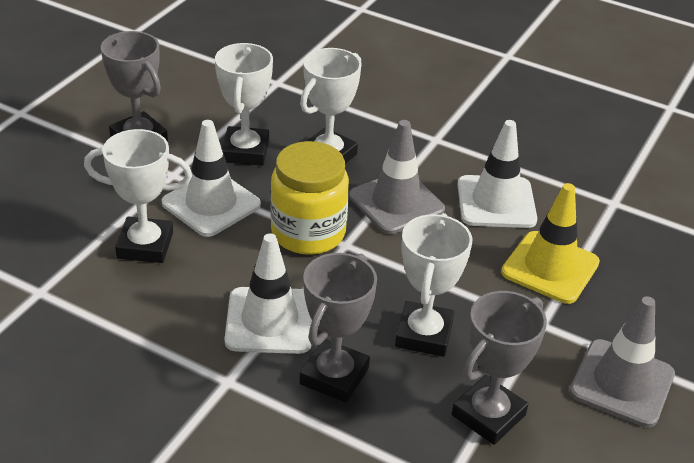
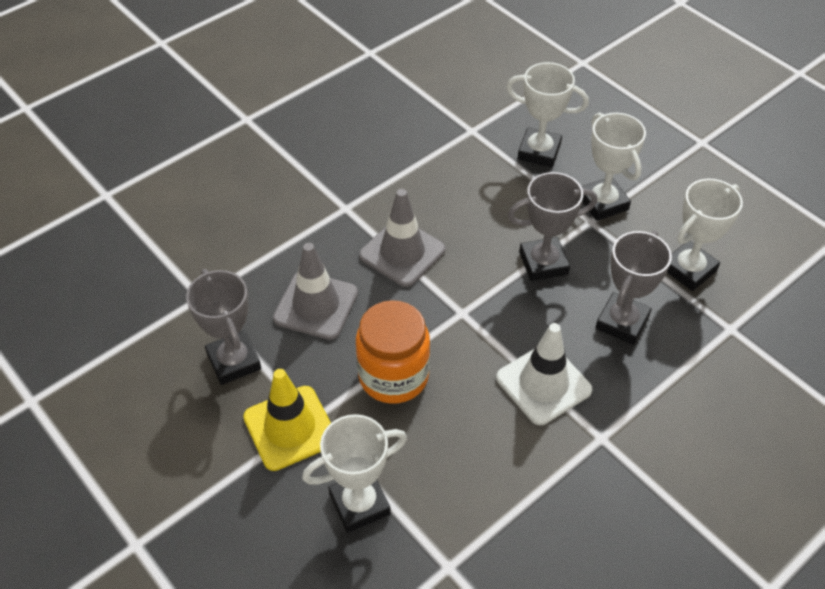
orange jar: 0 -> 1
white traffic cone: 3 -> 1
yellow jar: 1 -> 0

